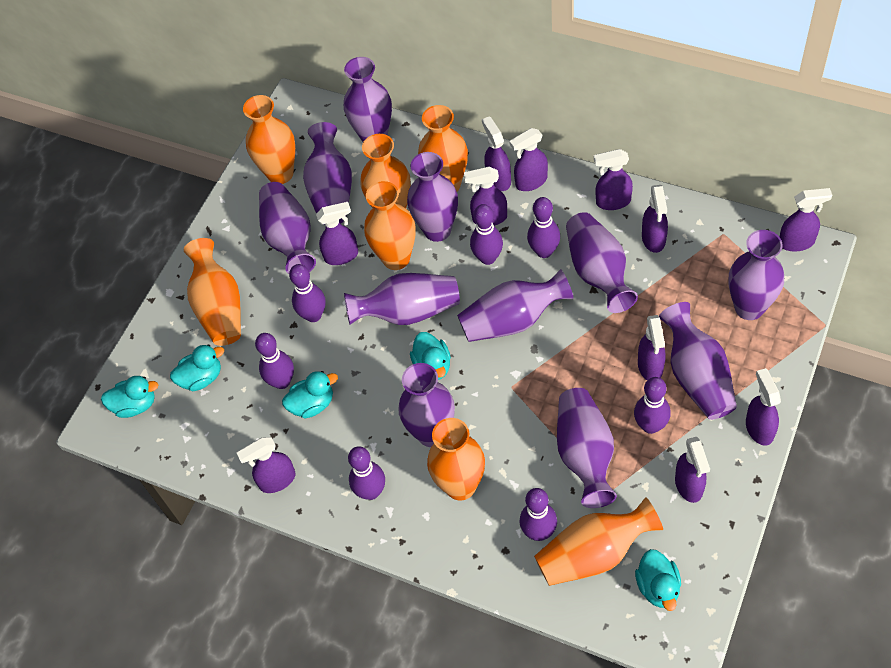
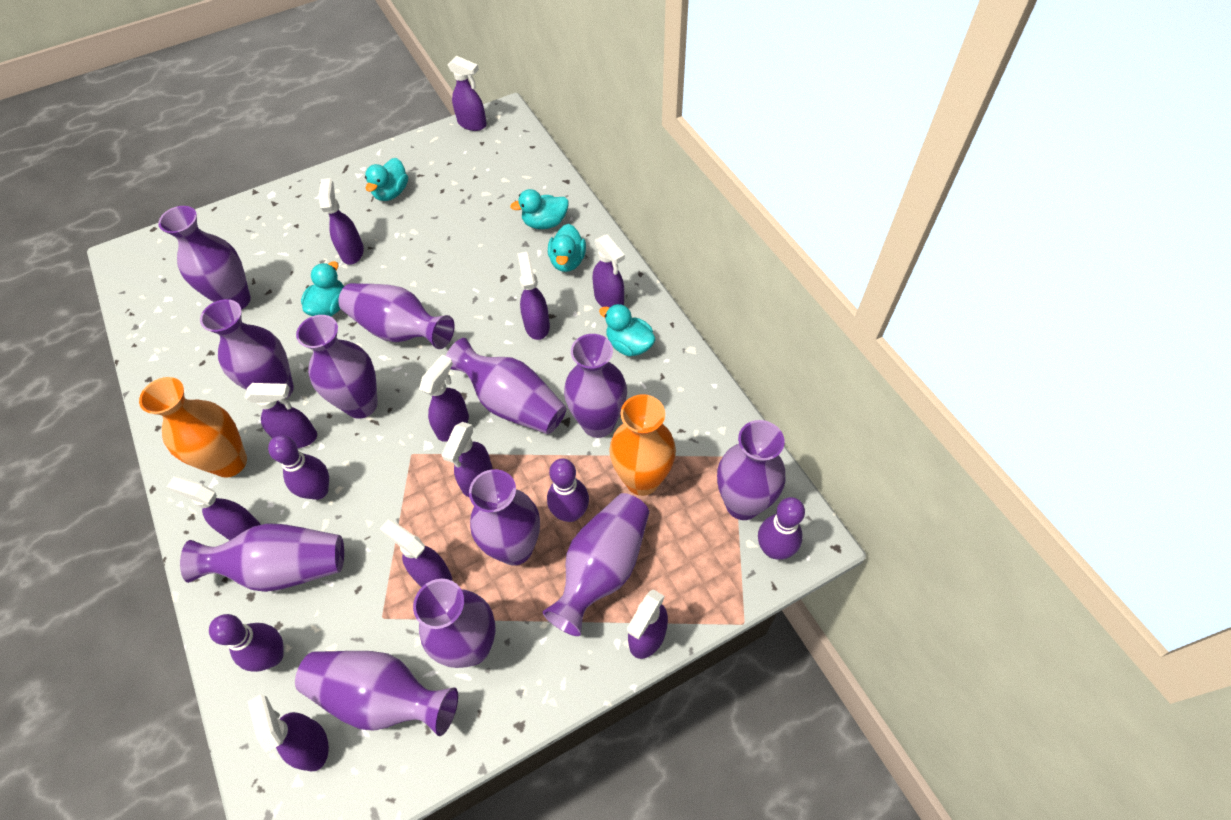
orange vase: 7 -> 2
purple bowling pin: 7 -> 4
purple vase: 11 -> 12

